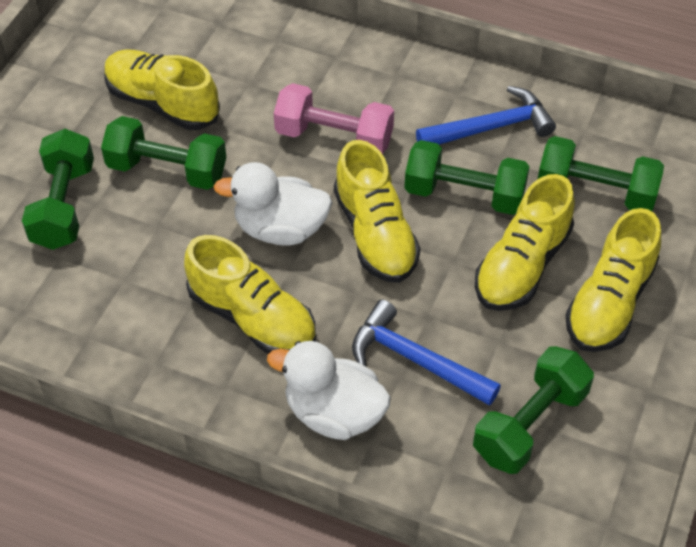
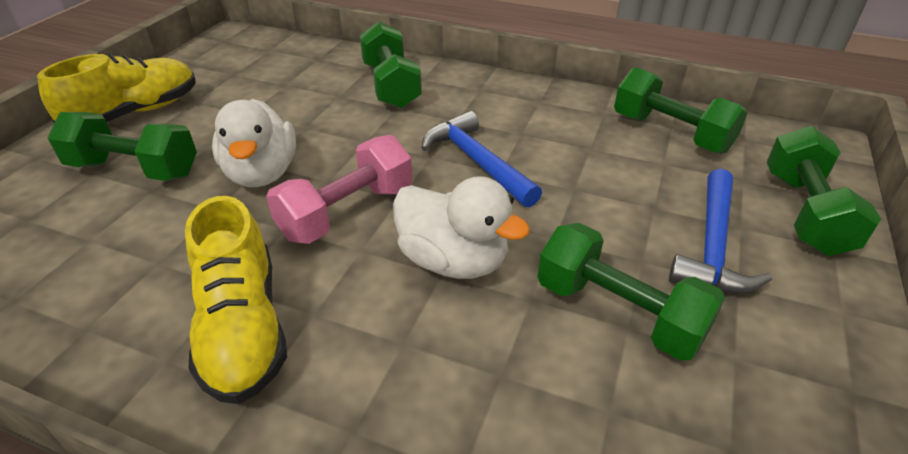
yellow shoe: 5 -> 2

